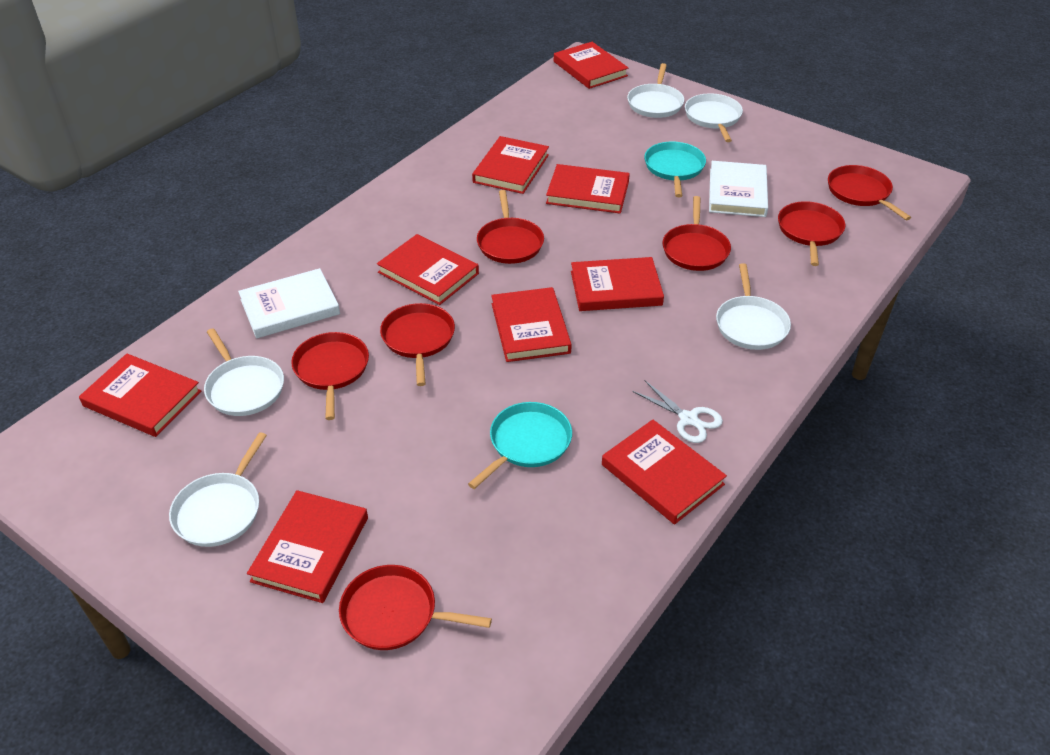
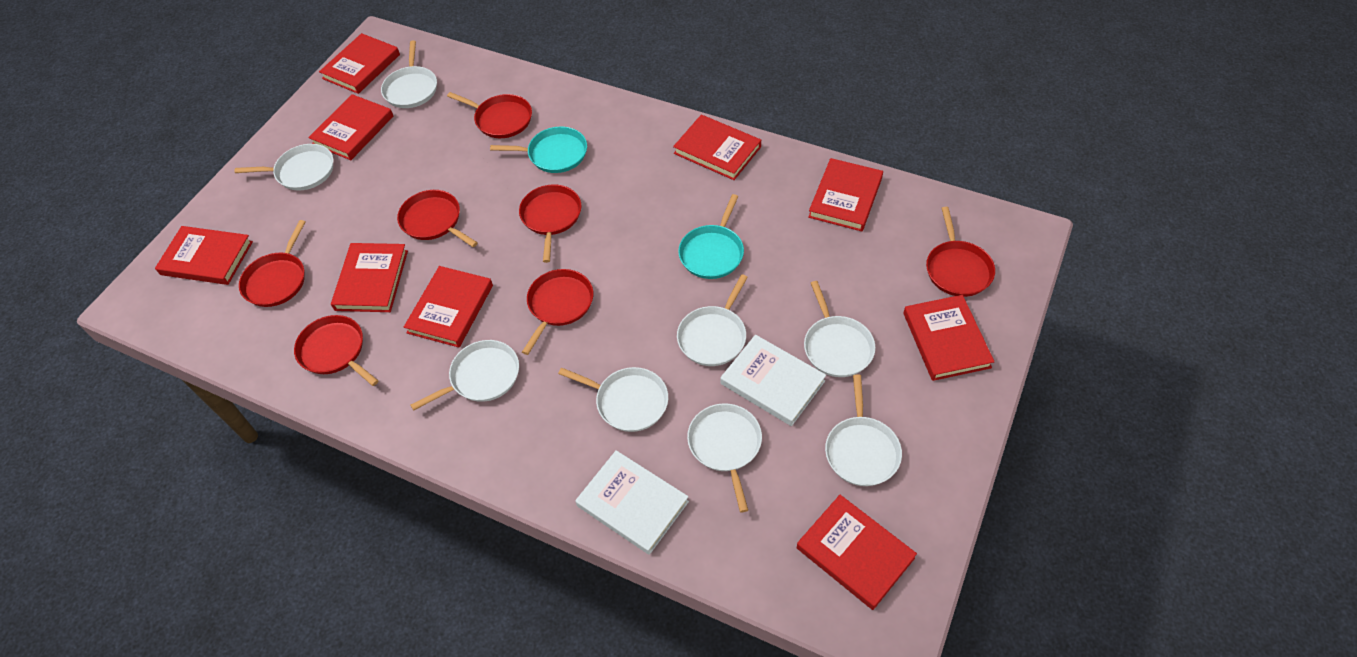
white pan: 5 -> 8
white scissors: 1 -> 0

